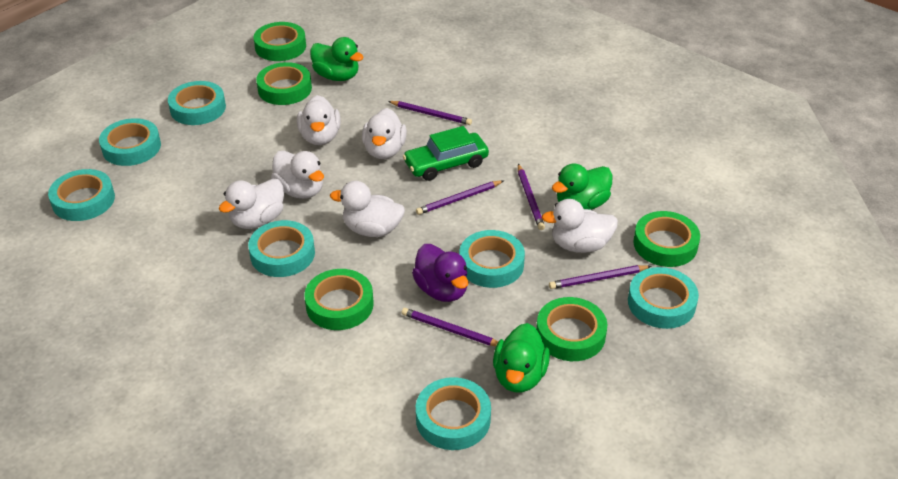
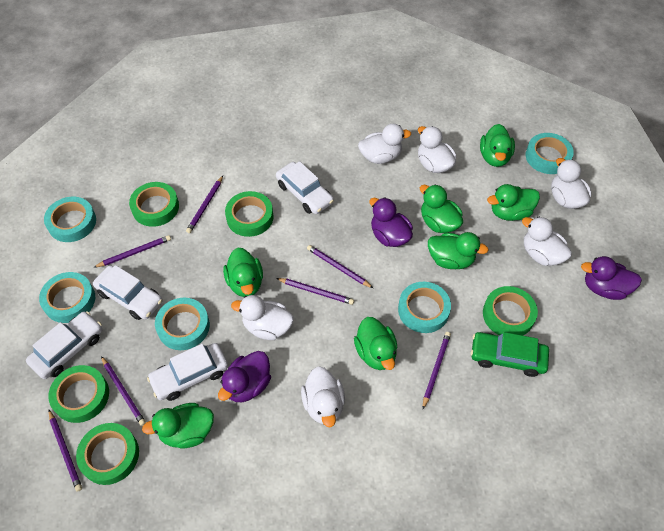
green duck: 3 -> 7
purple duck: 1 -> 3
purple pencil: 5 -> 7
turquoise tape: 7 -> 5
white car: 0 -> 4

